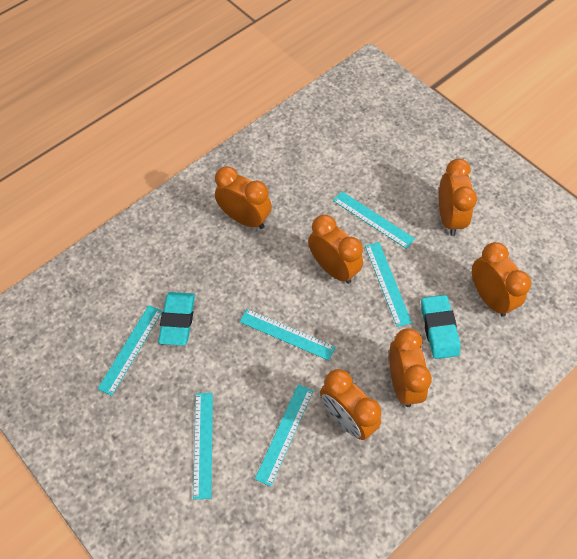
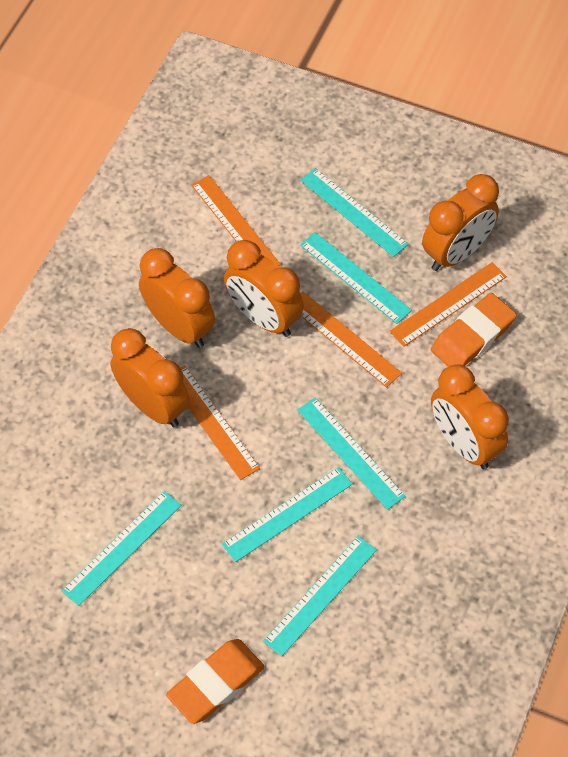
orange clock: 6 -> 5
orange eraser: 0 -> 2
orange ruler: 0 -> 4
turquoise eraser: 2 -> 0

